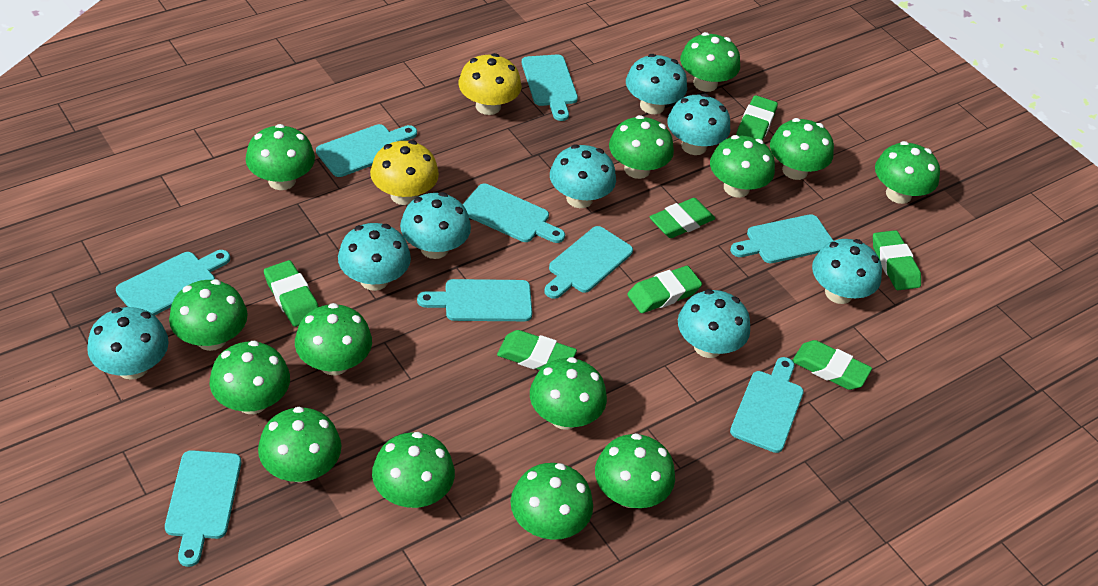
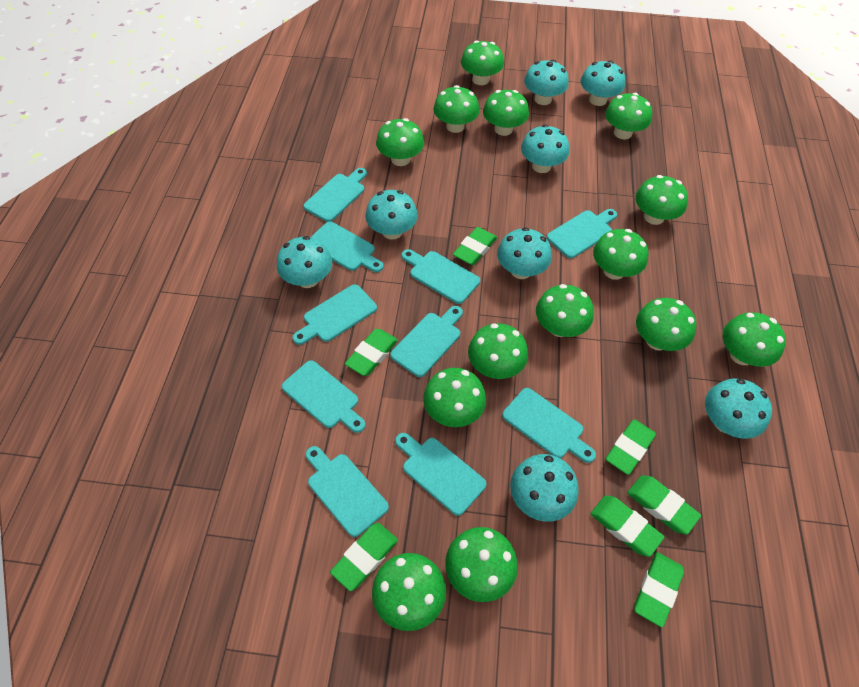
turquoise cutting board: 9 -> 10
yellow mushroom: 2 -> 0

